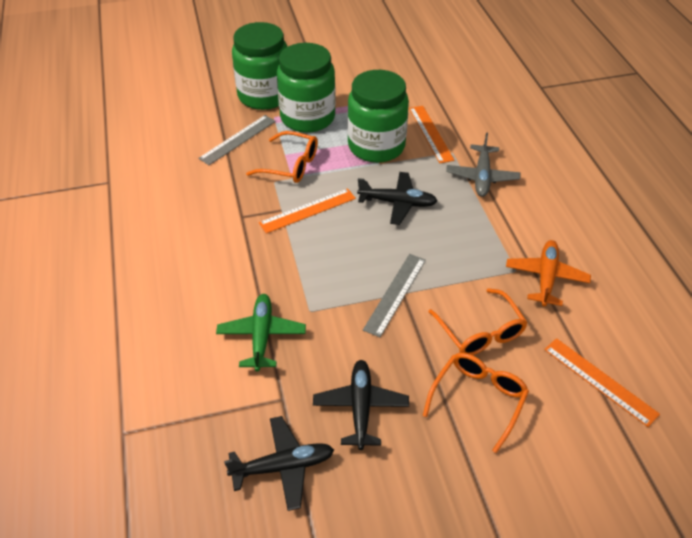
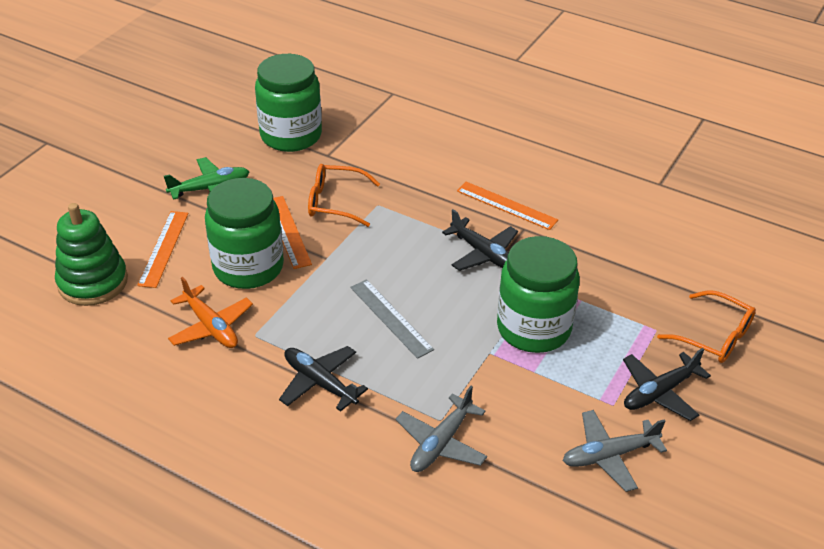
green stacking toy: 0 -> 1
grey plane: 1 -> 2
grey ruler: 2 -> 1
orange glasses: 3 -> 2

